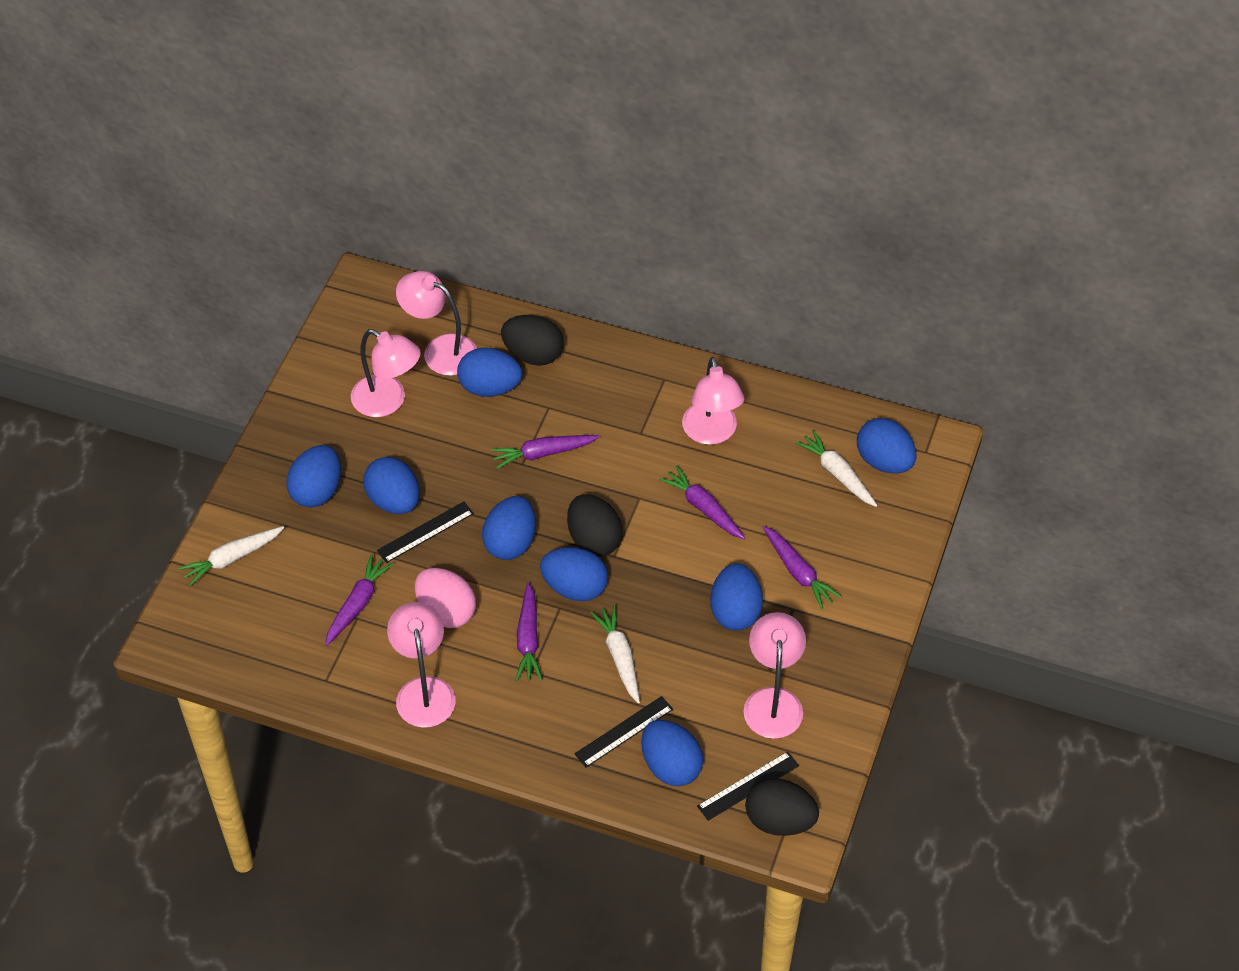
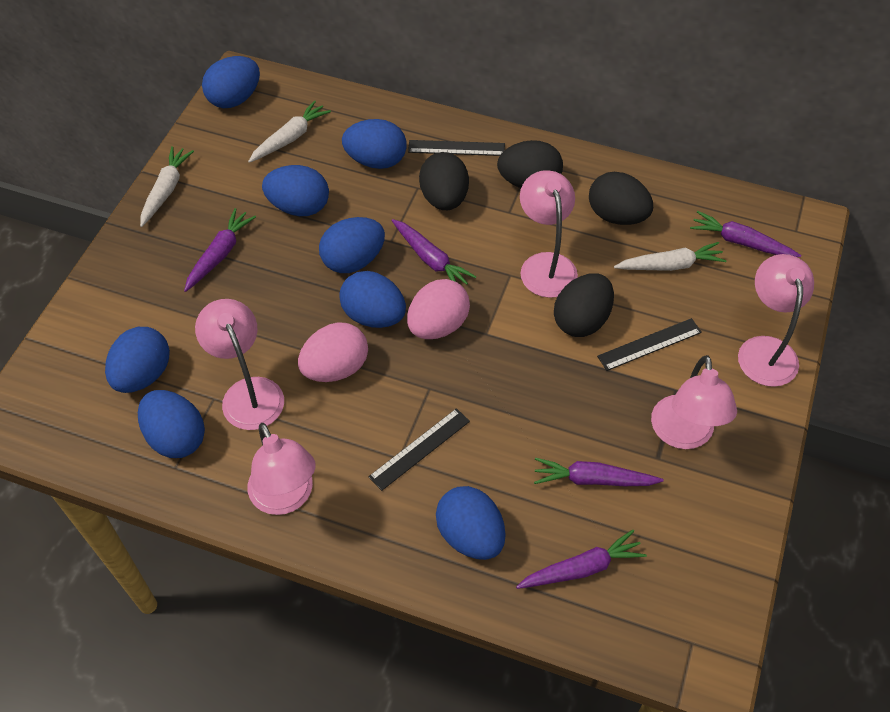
black egg: 3 -> 4
pink egg: 1 -> 2

